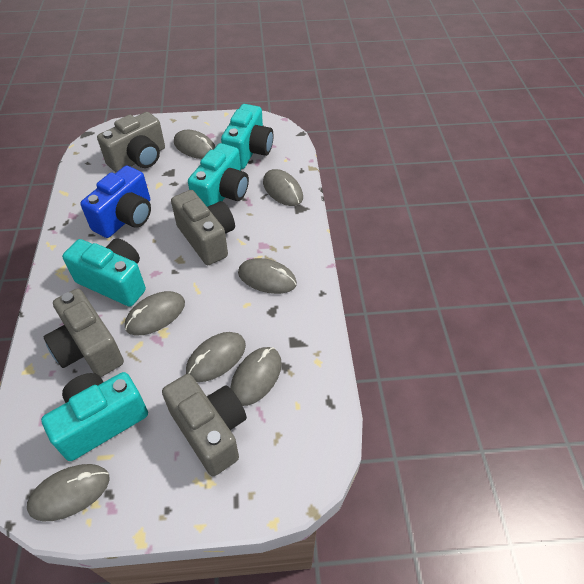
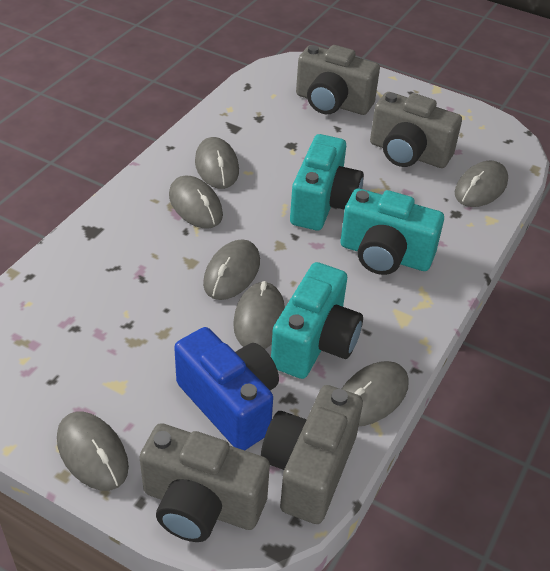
turquoise camera: 4 -> 3

